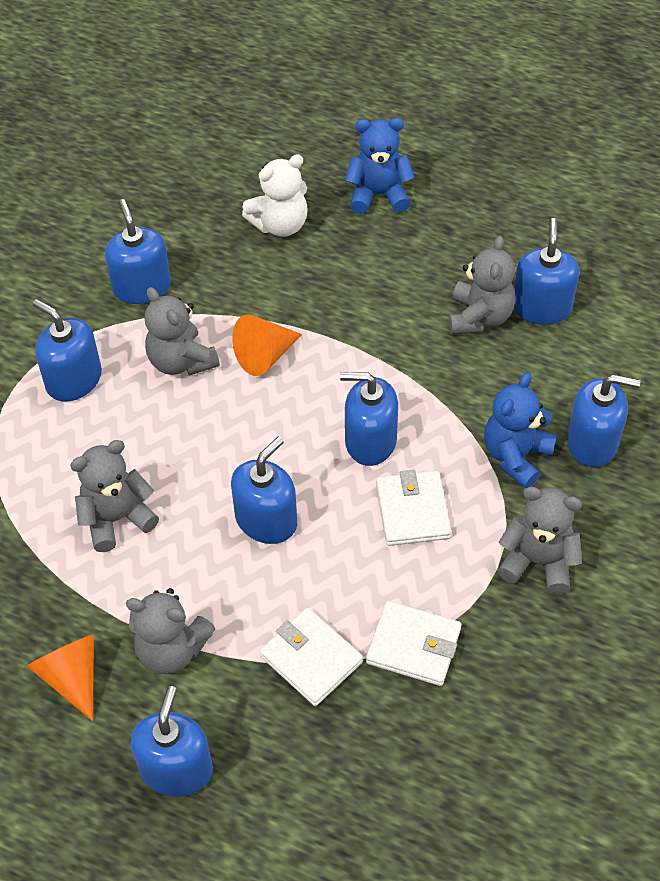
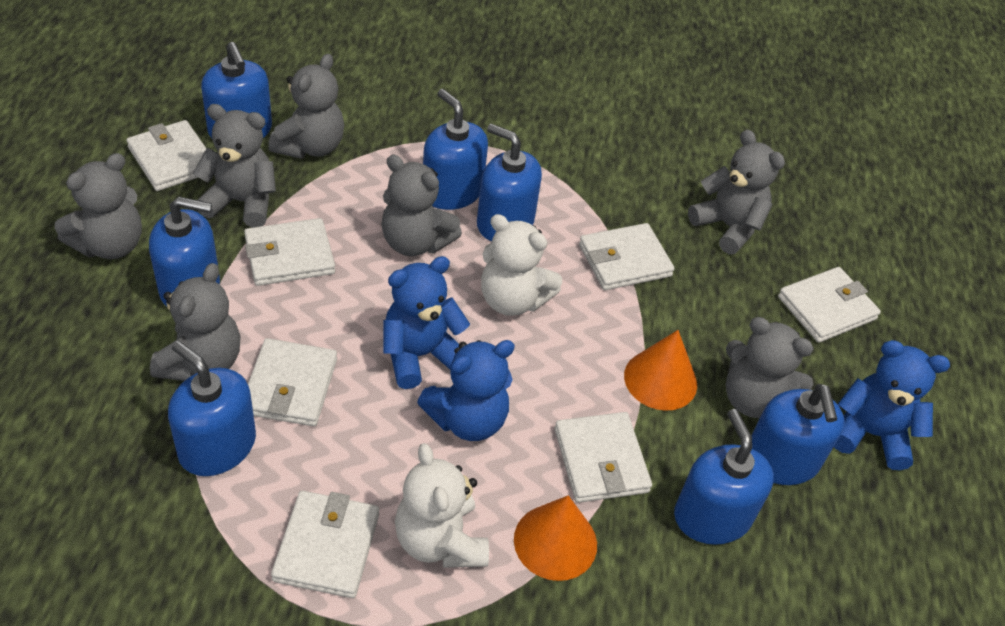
blue teddy bear: 2 -> 3
grey teddy bear: 5 -> 7
white teddy bear: 1 -> 2
white wallet: 3 -> 7

